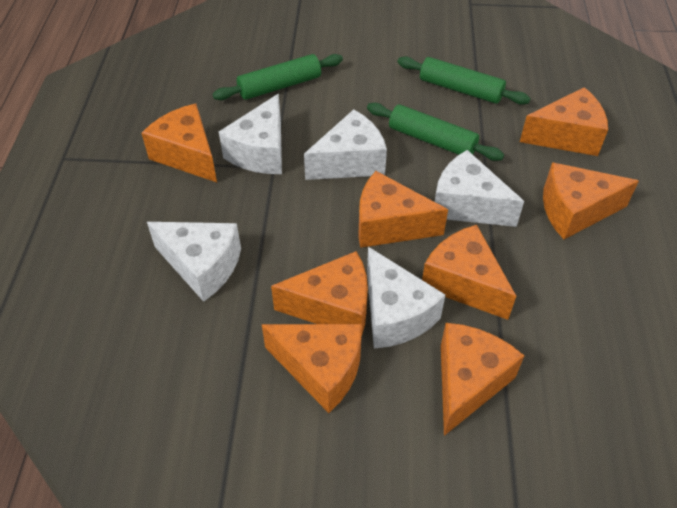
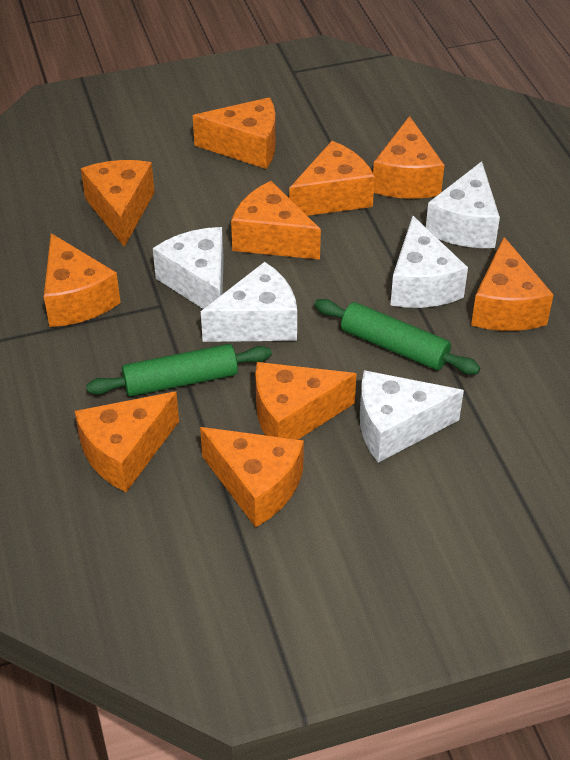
green rolling pin: 3 -> 2
orange cheese: 8 -> 10

